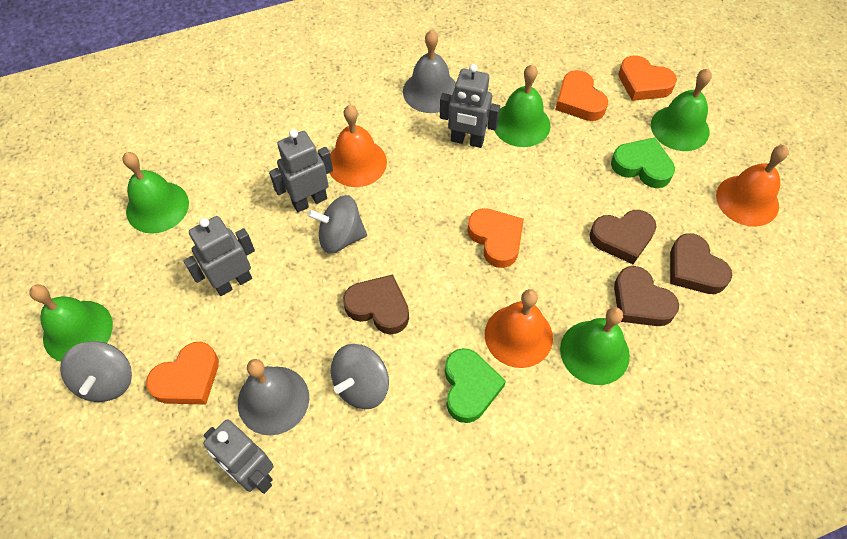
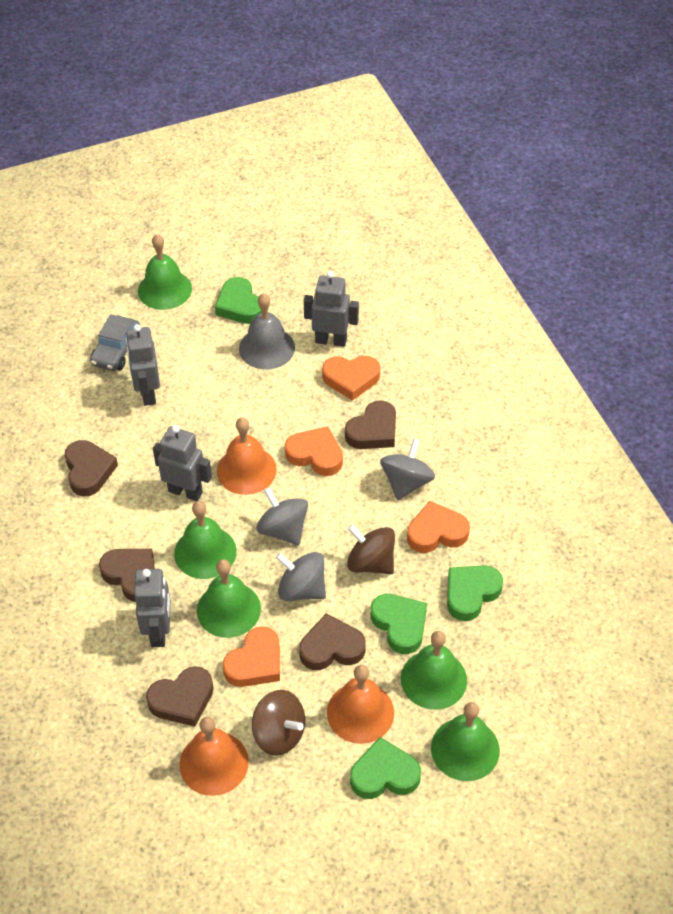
brown heart: 4 -> 5
brown spinning top: 0 -> 2
green heart: 2 -> 4
grey bell: 2 -> 1
grey car: 0 -> 1

